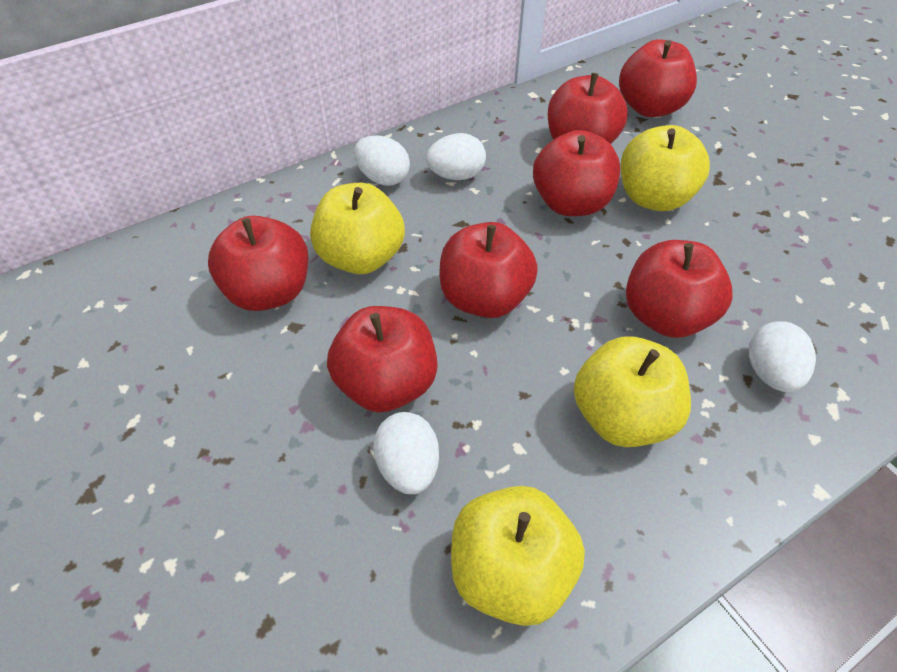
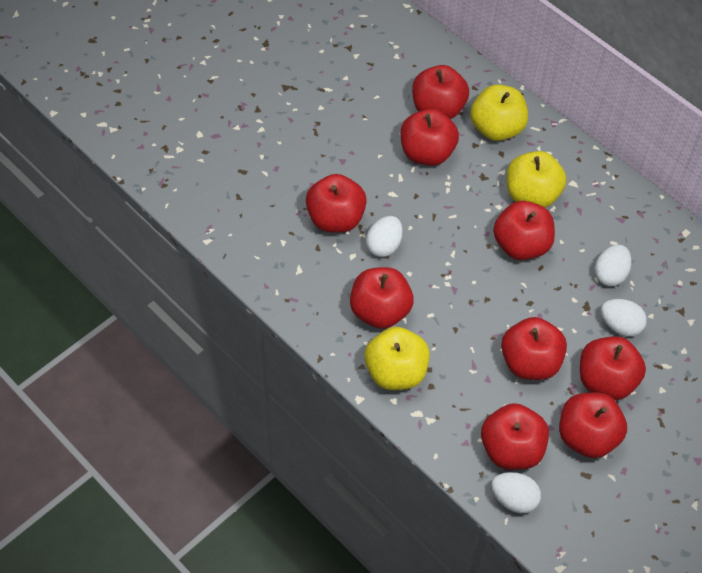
red apple: 7 -> 9
yellow apple: 4 -> 3

